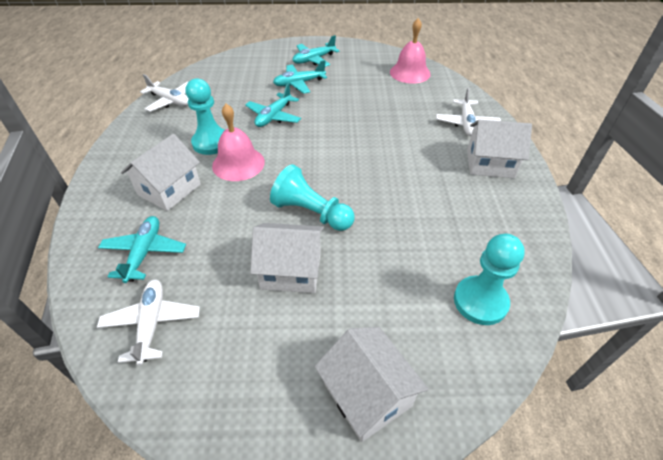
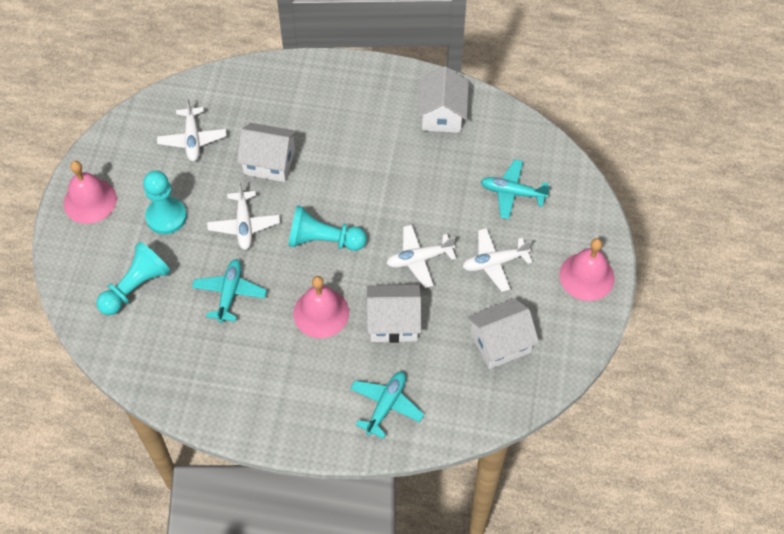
pink bell: 2 -> 3
turquoise plane: 4 -> 3
white plane: 3 -> 4

